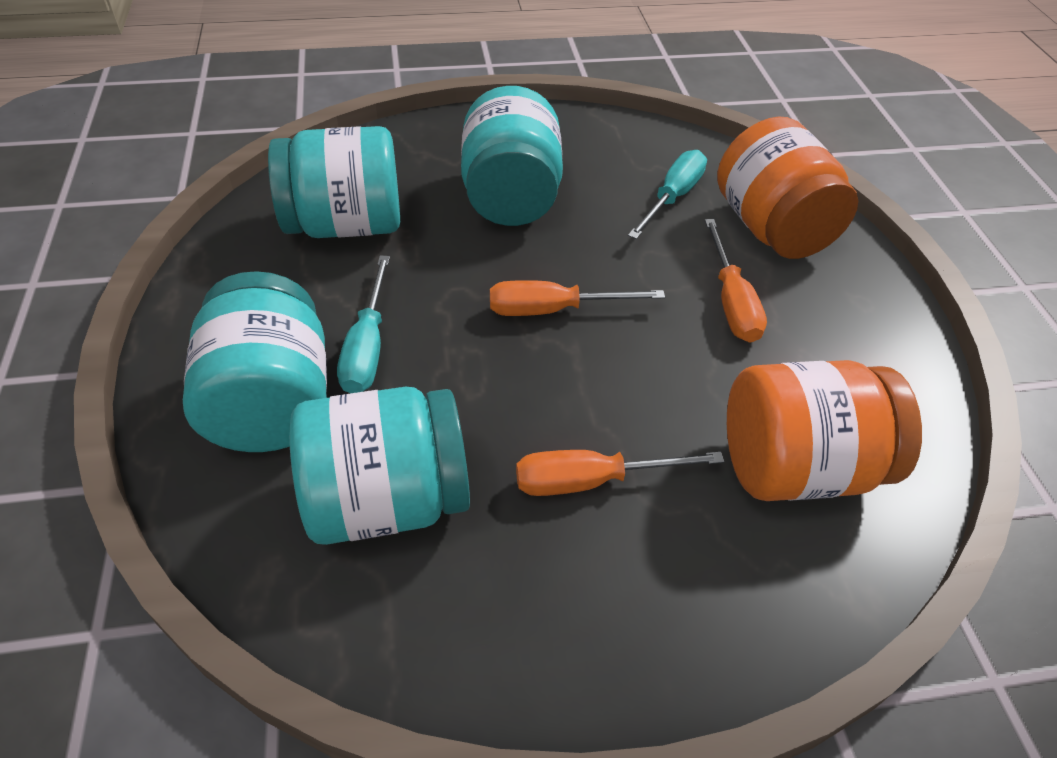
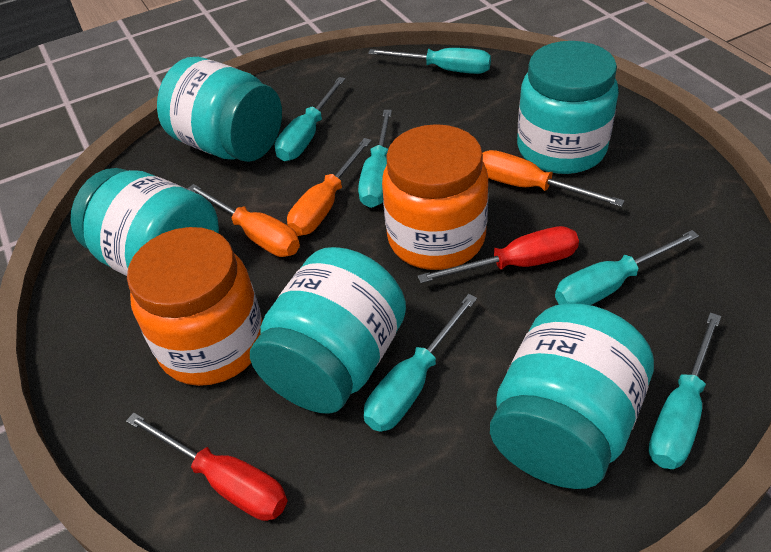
red screwdriver: 0 -> 2
turquoise jar: 4 -> 5
turquoise screwdriver: 2 -> 6

